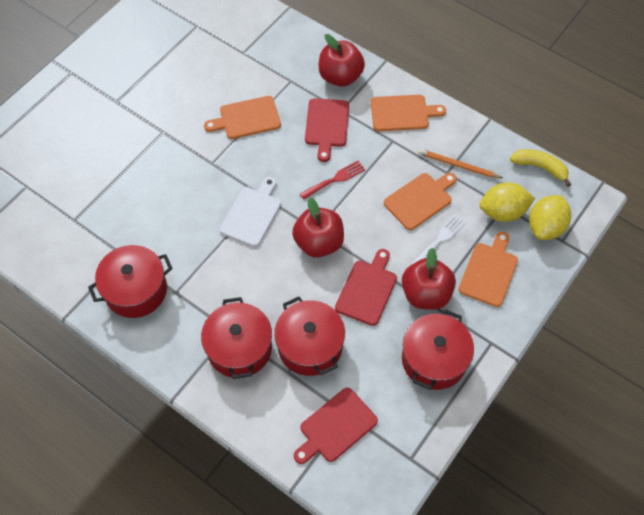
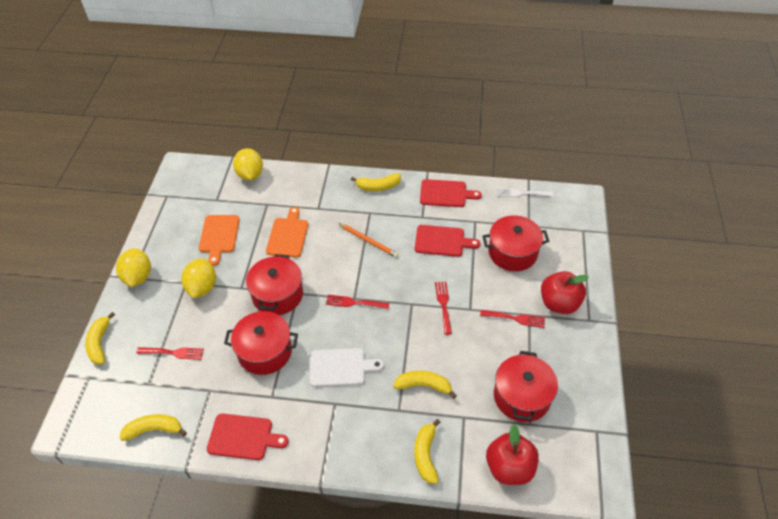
orange cutting board: 4 -> 2
red apple: 3 -> 2
red fork: 1 -> 4
yellow banana: 1 -> 5
yellow lemon: 2 -> 3

